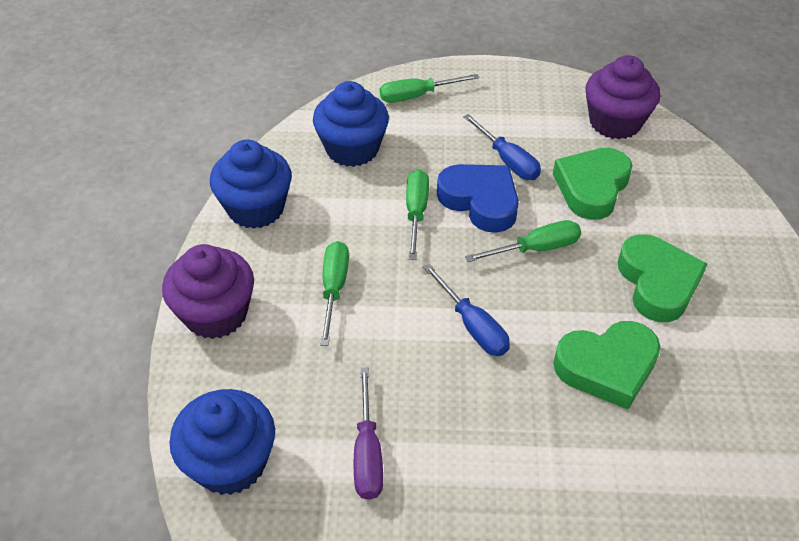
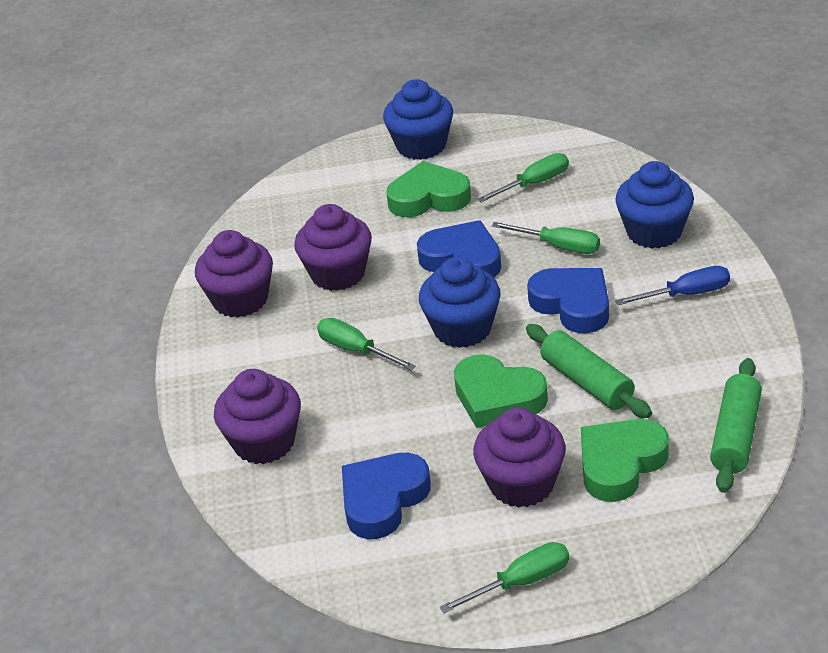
blue heart: 1 -> 3
blue screwdriver: 2 -> 1
green rolling pin: 0 -> 2
purple cupcake: 2 -> 4
purple screwdriver: 1 -> 0

